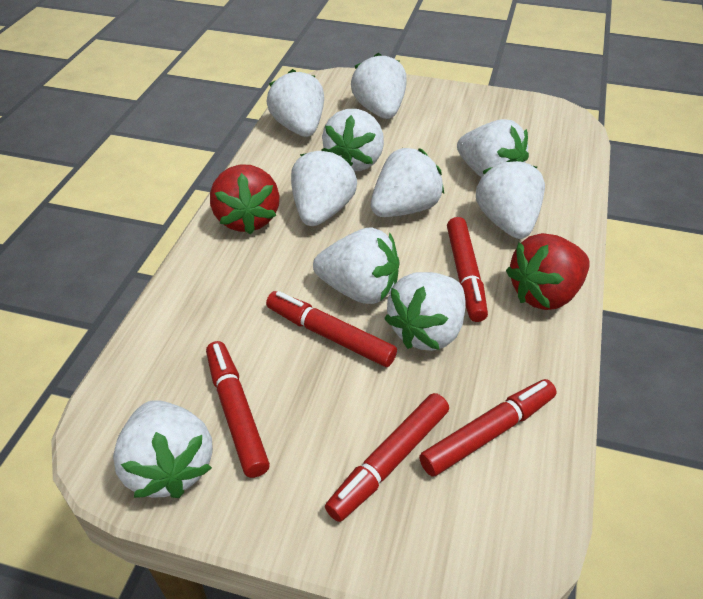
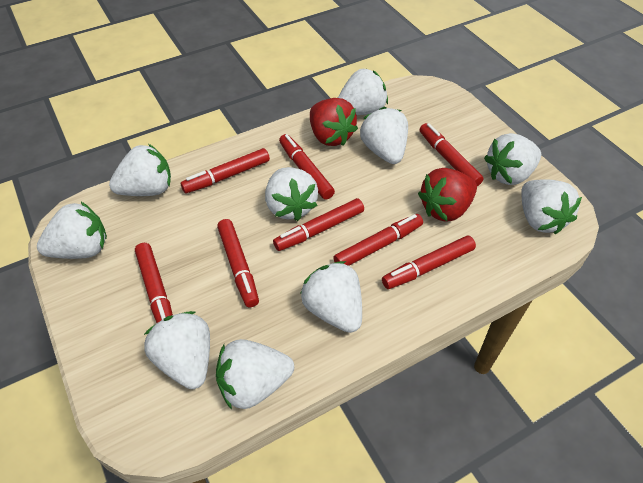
red marker: 5 -> 8

